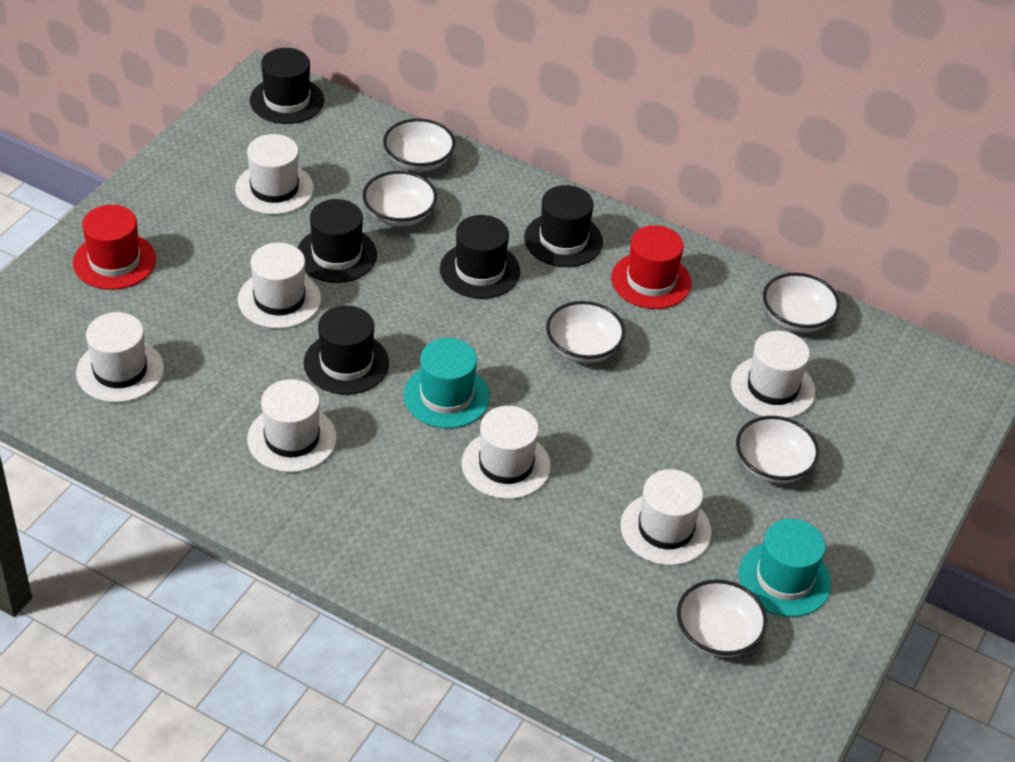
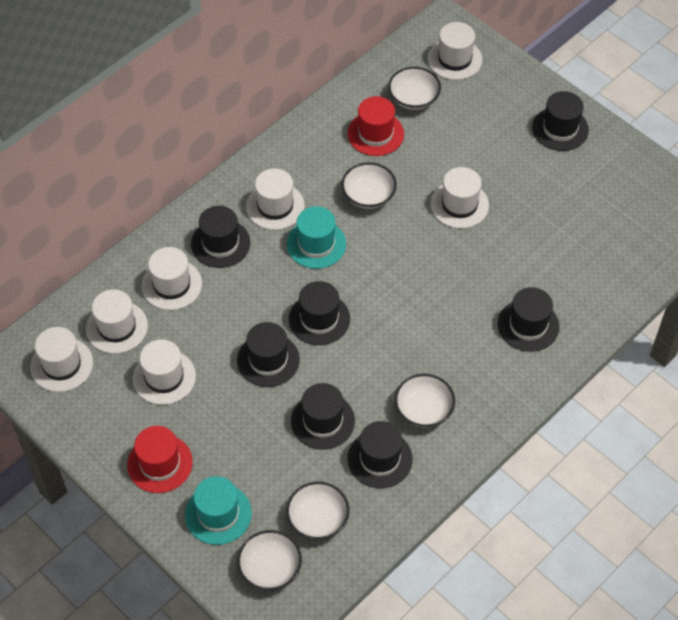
black hat: 5 -> 7
white bowl: 6 -> 5

